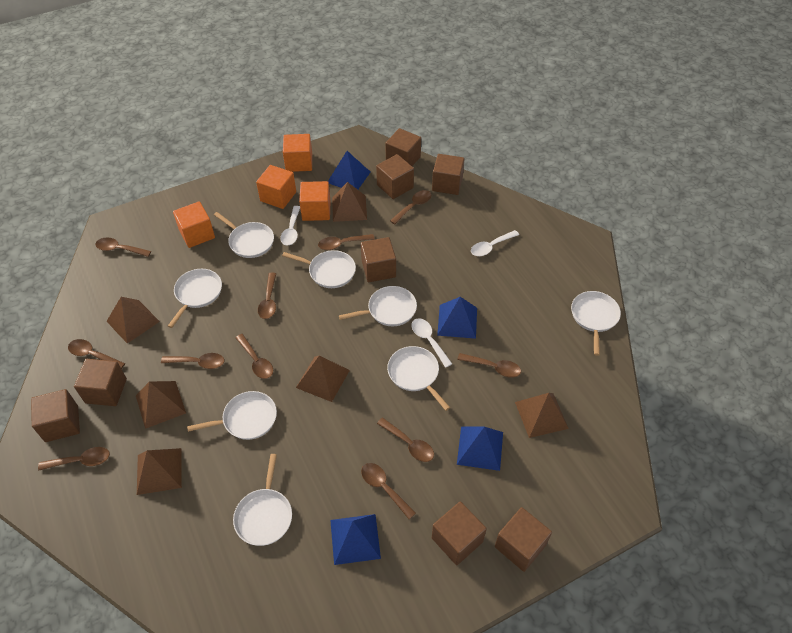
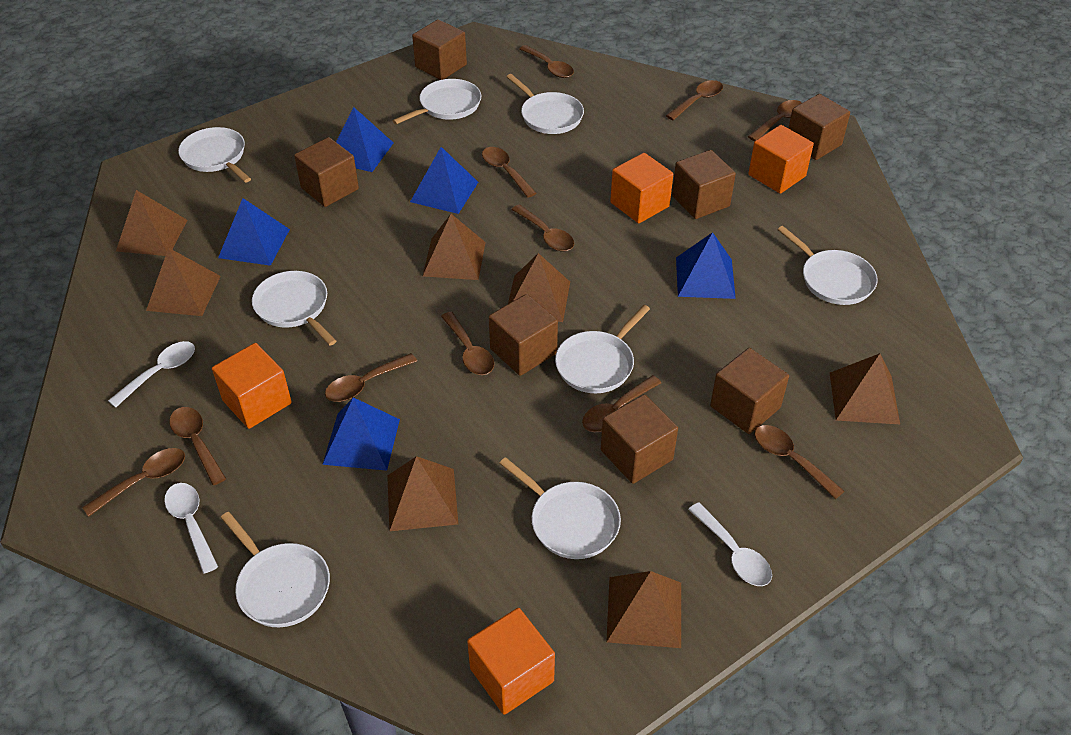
blue pyramid: 4 -> 5
brown cube: 8 -> 7
brown pyramid: 6 -> 7

